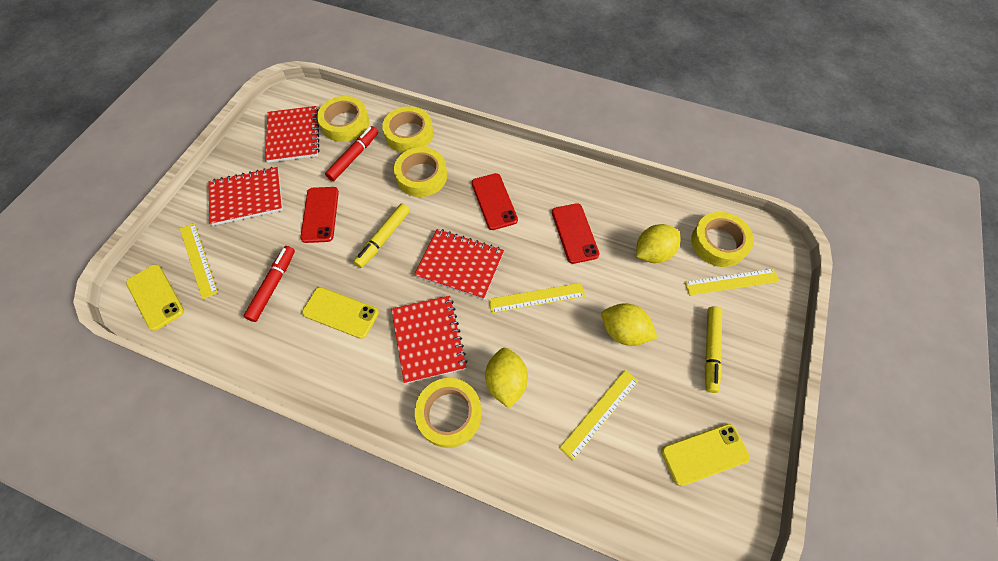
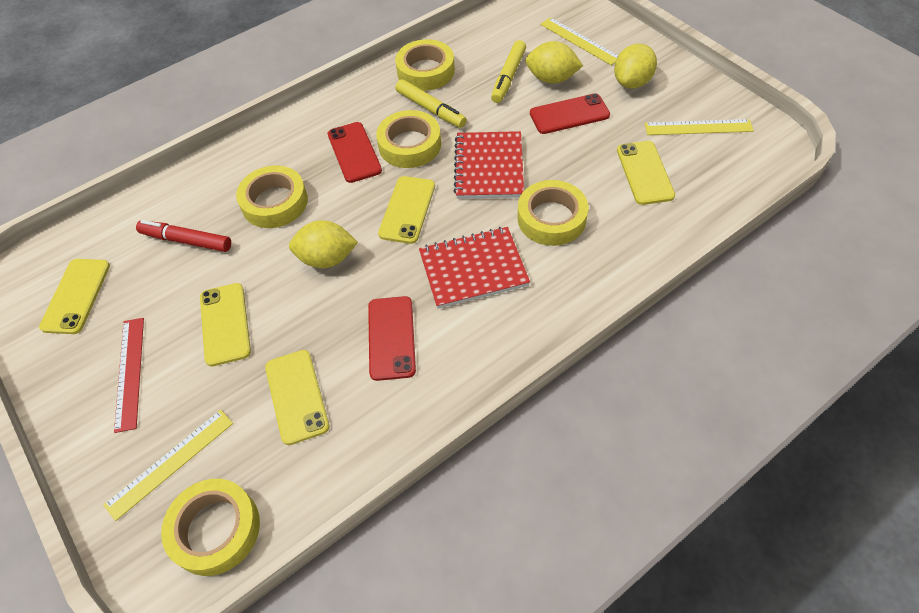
red marker: 2 -> 1
red notebook: 4 -> 2
red ruler: 0 -> 1
yellow phone: 3 -> 5
yellow ruler: 4 -> 3

